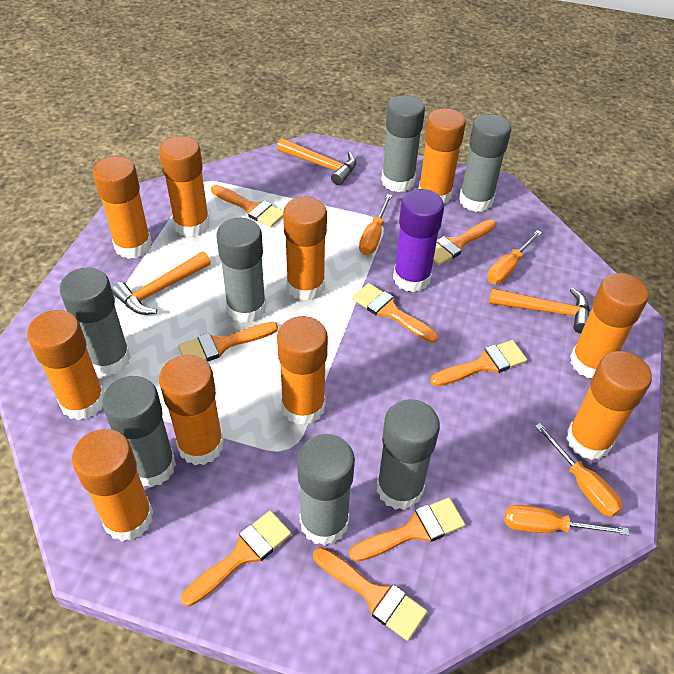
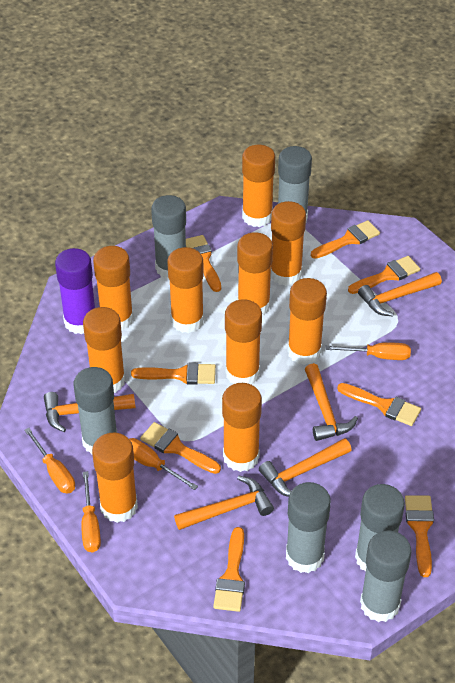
grey glue stick: 7 -> 6
orange hammer: 3 -> 5

